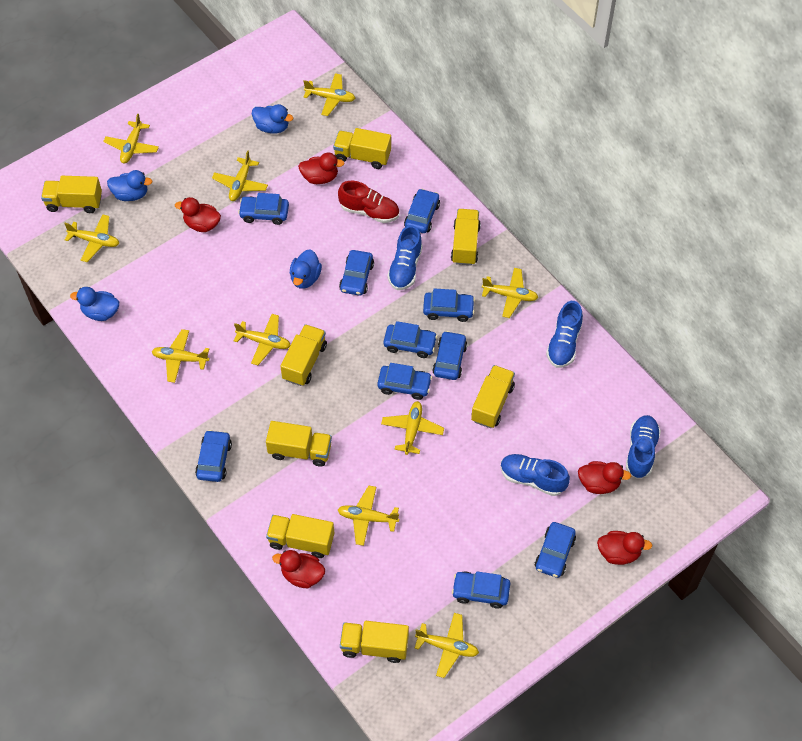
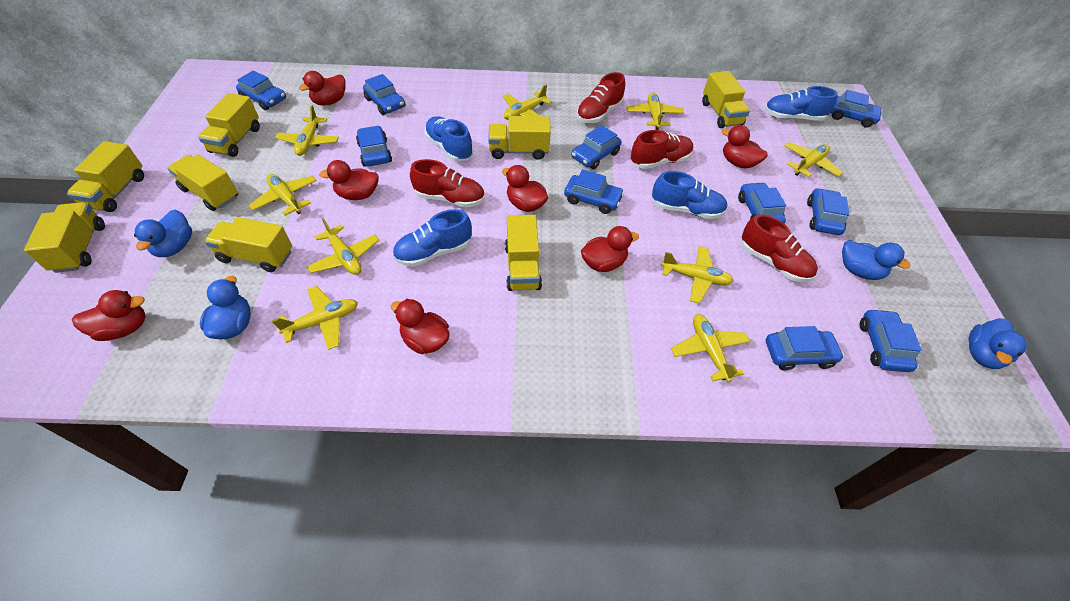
red duck: 5 -> 7
red shoe: 1 -> 4
yellow plane: 10 -> 9

